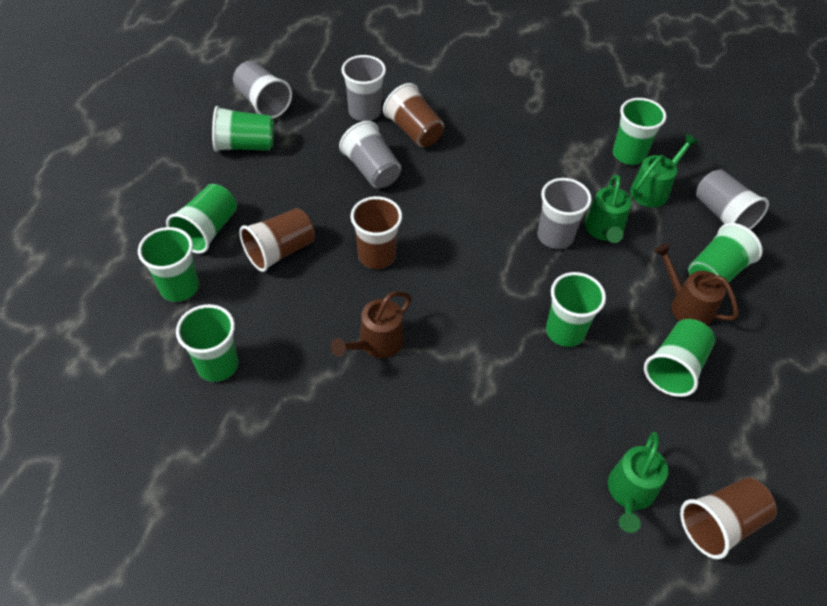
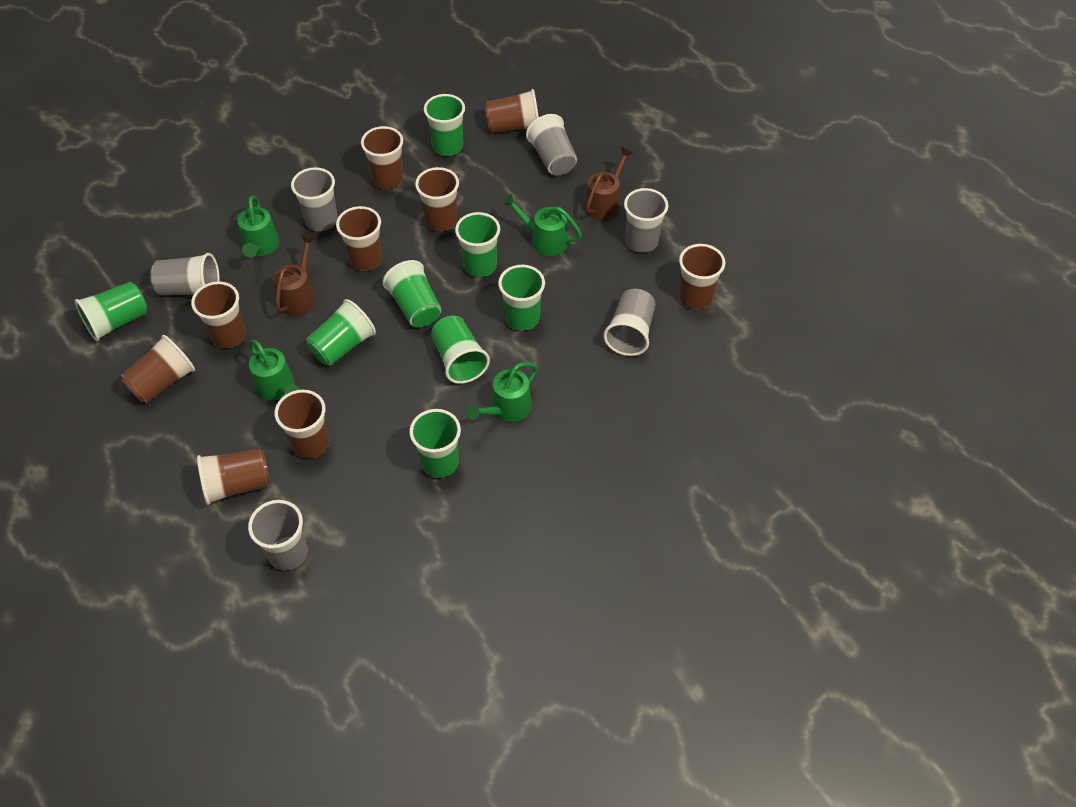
brown cup: 4 -> 9
green watering can: 3 -> 4
grey cup: 5 -> 6

